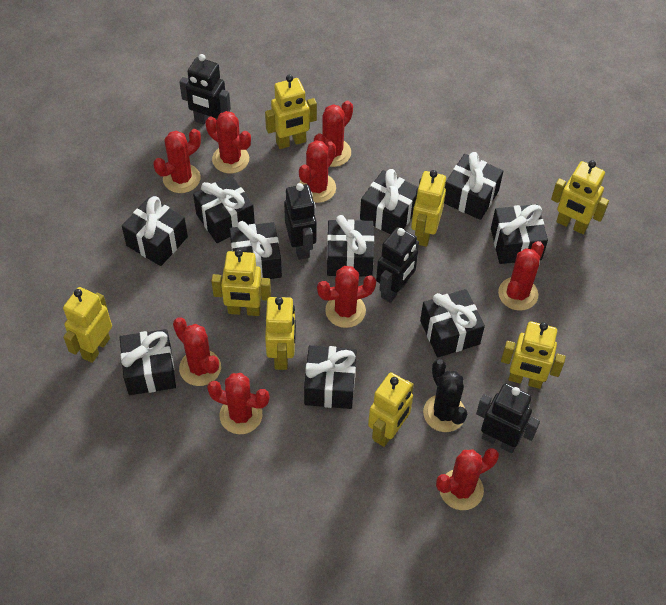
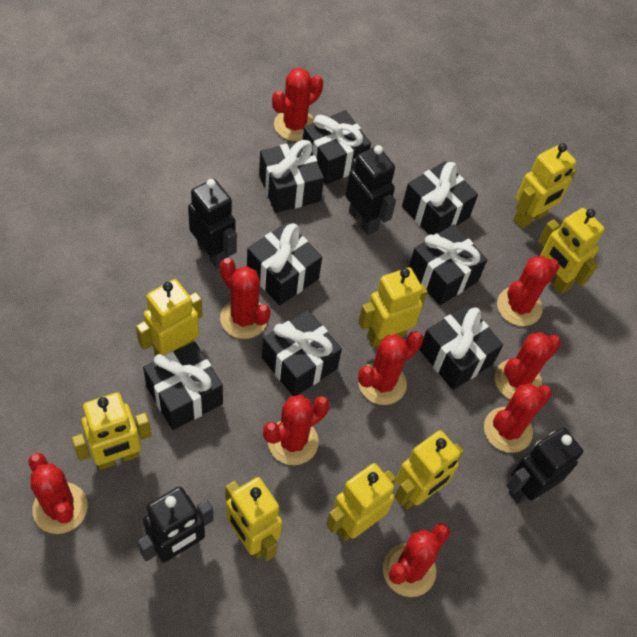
black cactus: 1 -> 0
black gift: 10 -> 8

